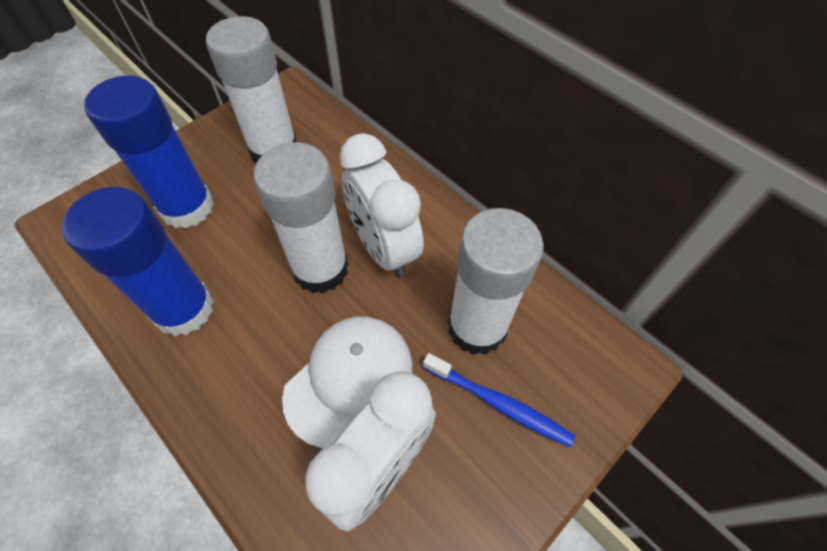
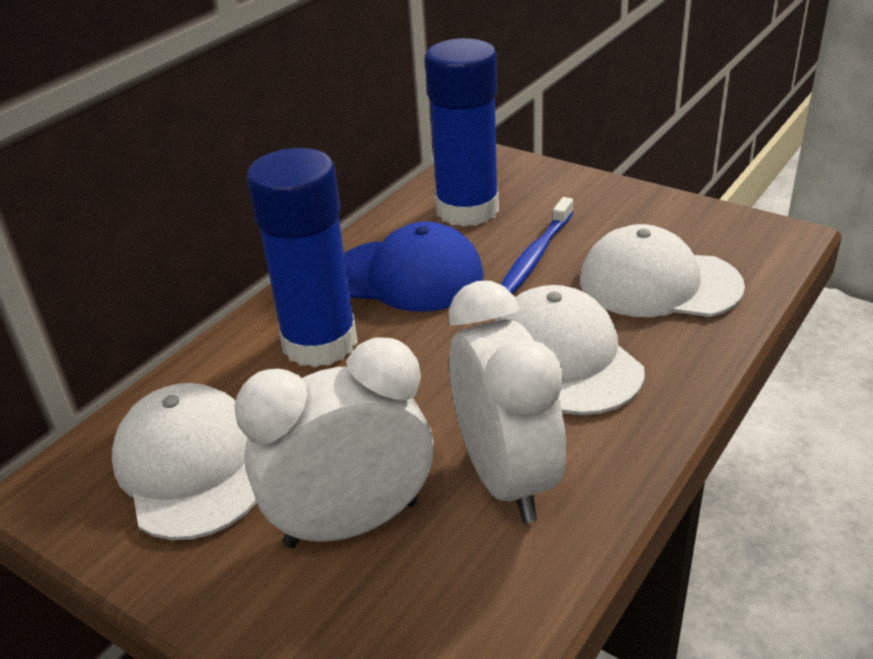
blue cap: 0 -> 1
white cap: 1 -> 3
white glue stick: 3 -> 0

